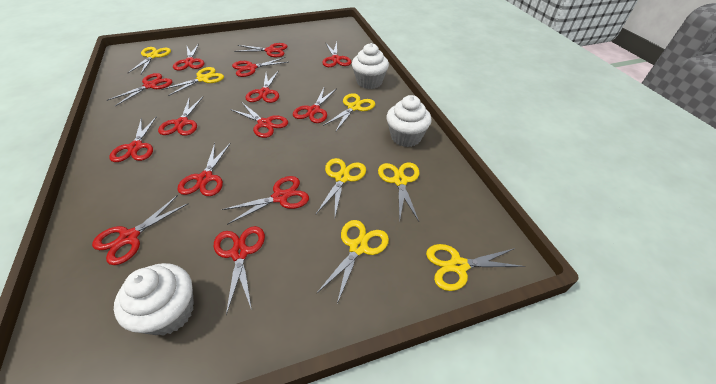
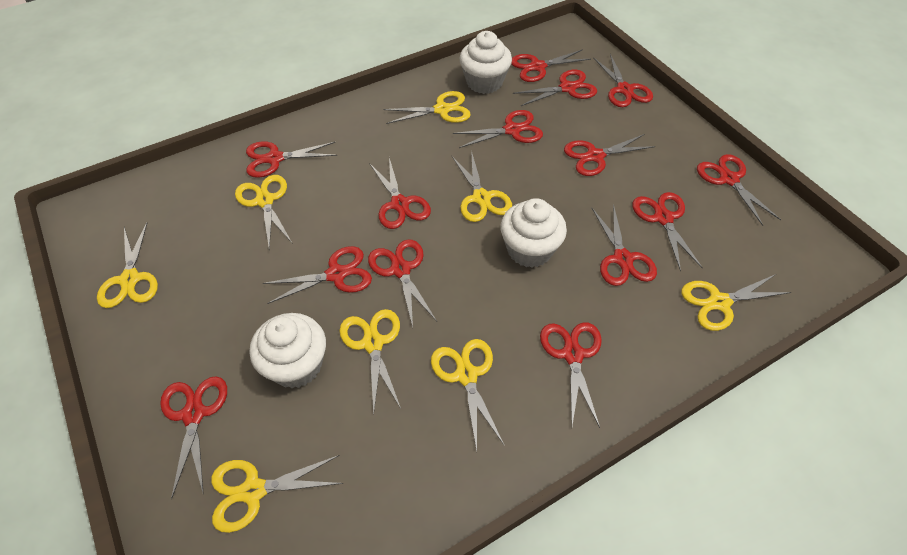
yellow scissors: 7 -> 8

